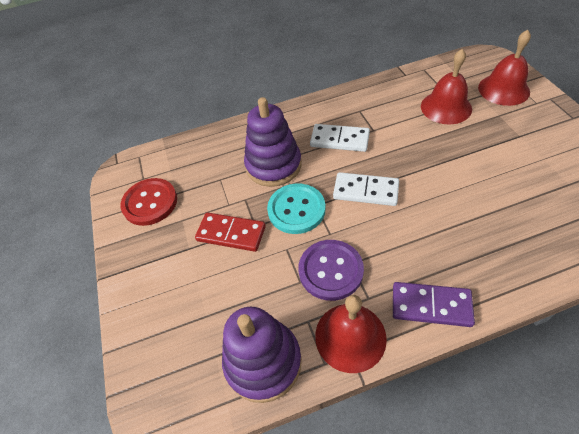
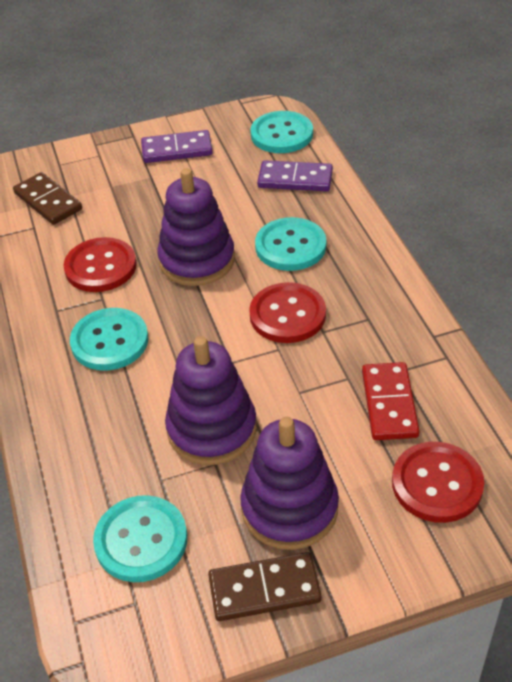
brown domino: 0 -> 2
purple button: 1 -> 0
purple domino: 1 -> 2
purple stacking toy: 2 -> 3
red bell: 3 -> 0
red button: 1 -> 3
turquoise button: 1 -> 4
white domino: 2 -> 0

